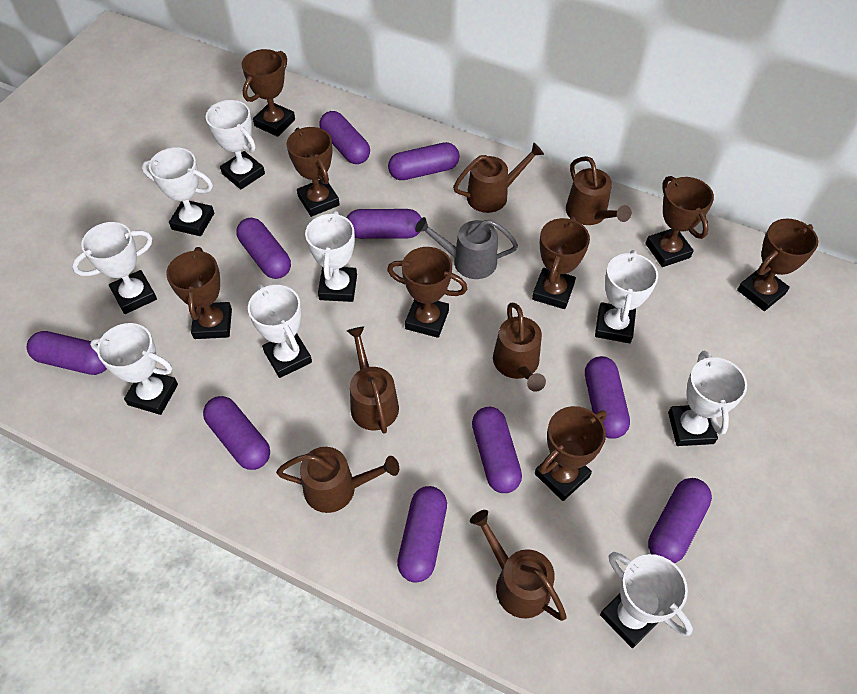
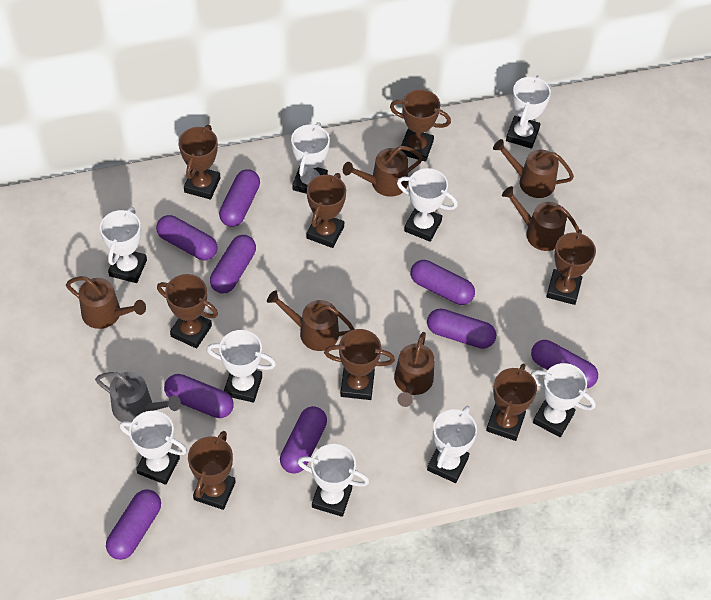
purple capsule: 10 -> 9

